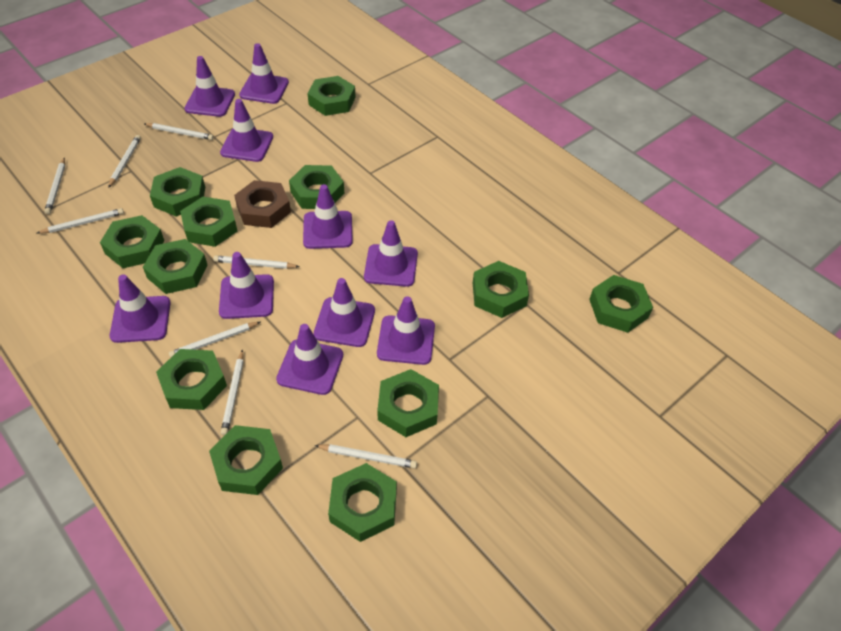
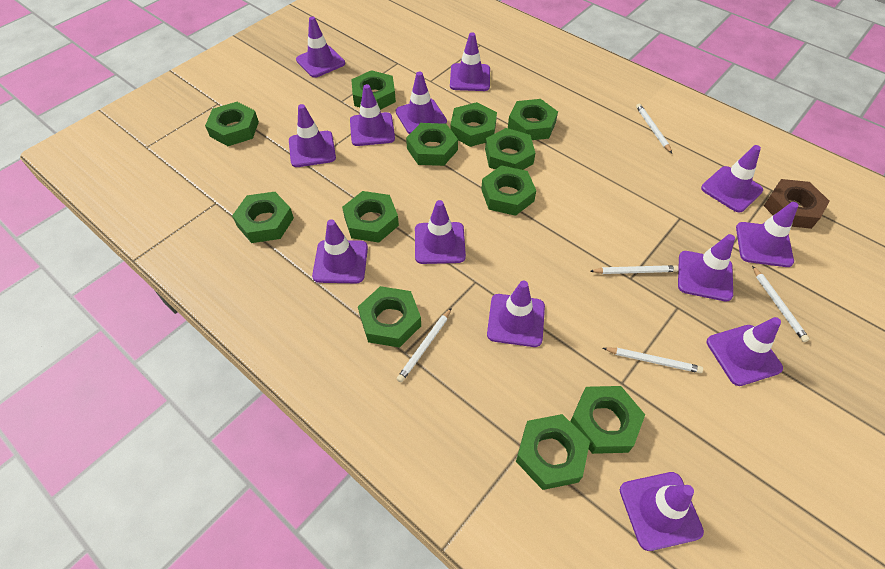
purple traffic cone: 10 -> 13
white pencil: 8 -> 5

